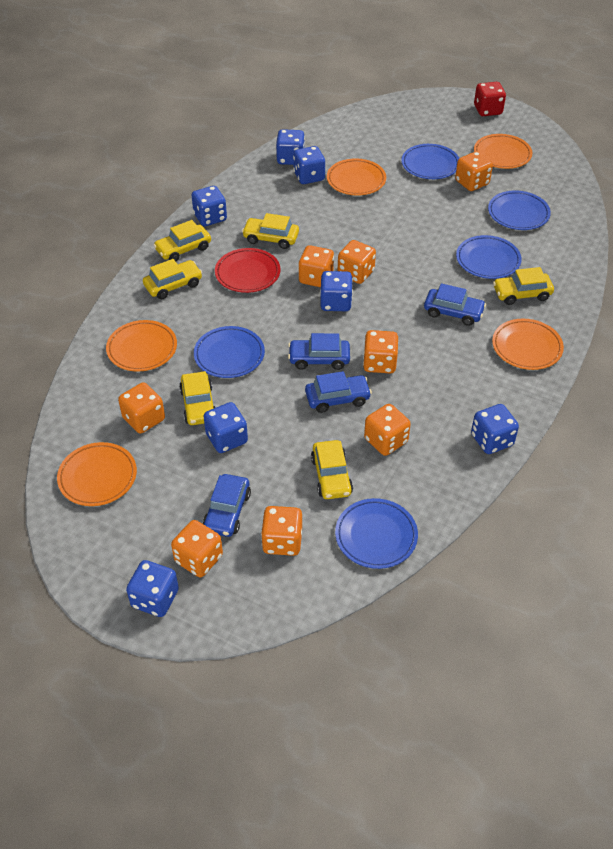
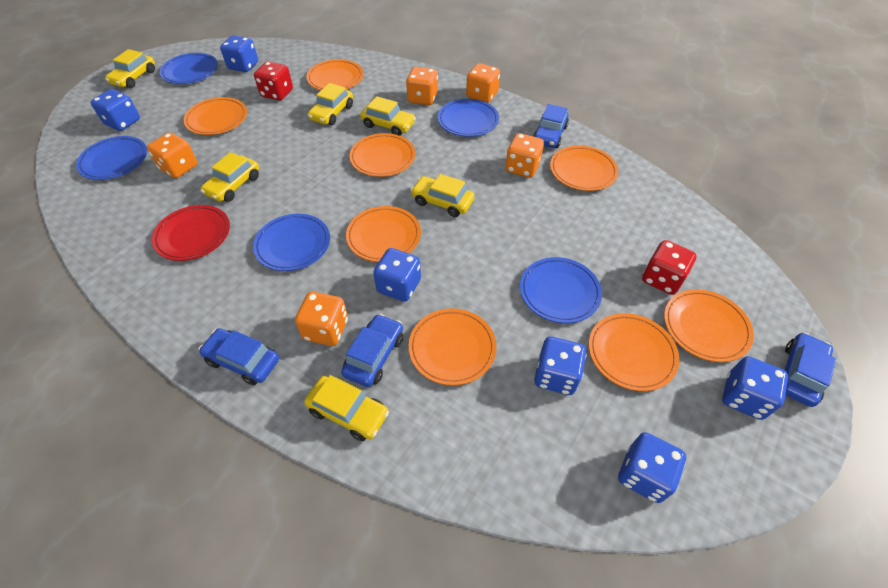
blue dice: 7 -> 6
orange dice: 8 -> 5
orange plate: 5 -> 8
red dice: 1 -> 2

